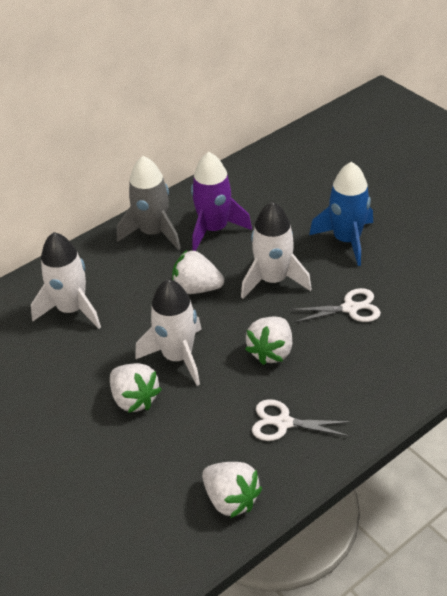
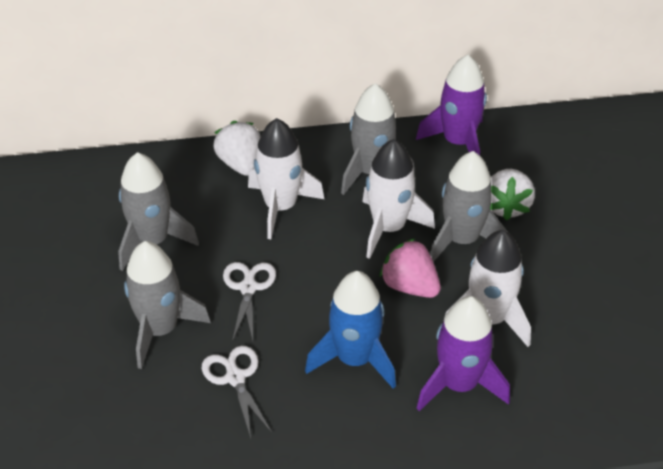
grey rocket: 1 -> 4
pink strawberry: 0 -> 1
purple rocket: 1 -> 2
white strawberry: 4 -> 2

